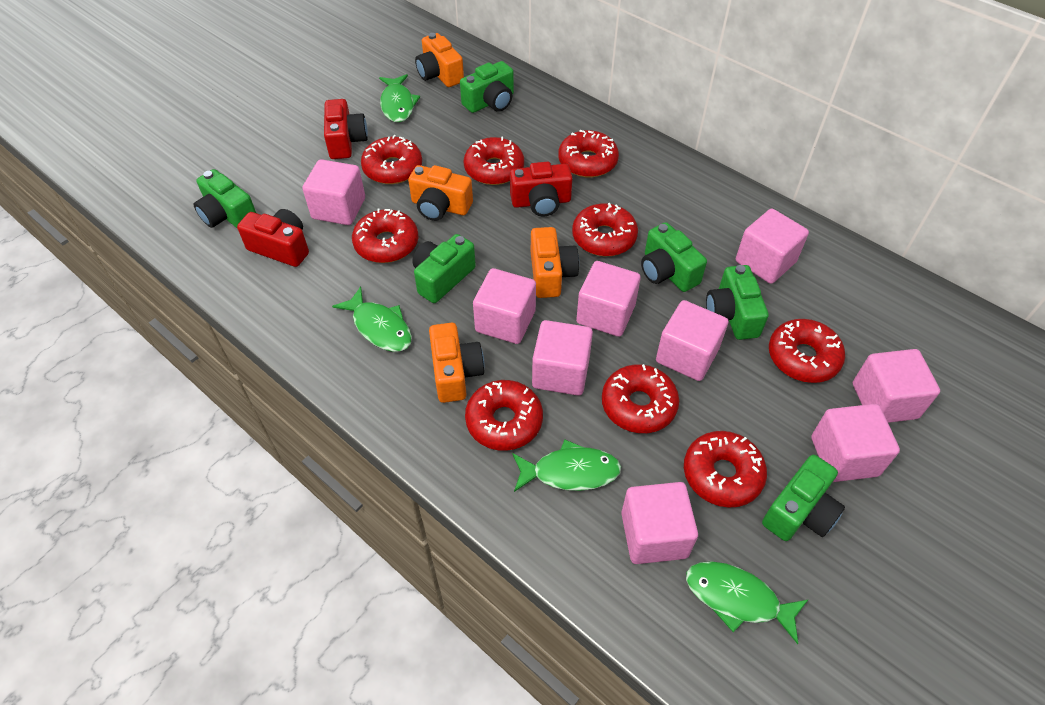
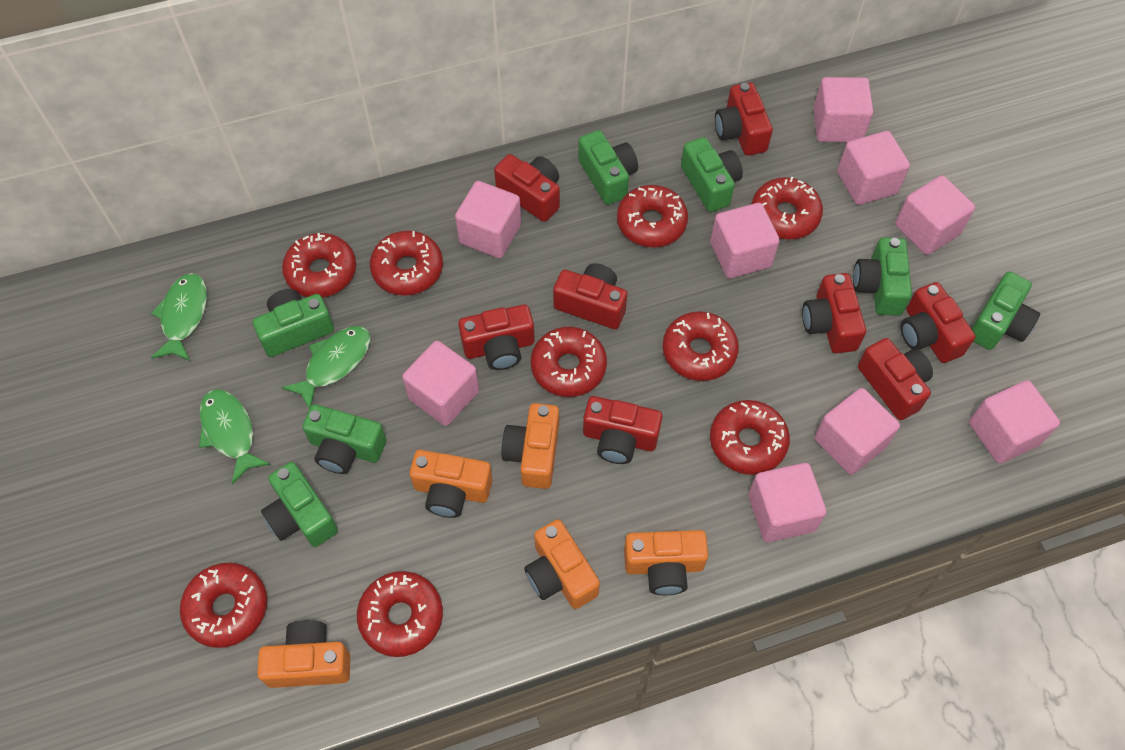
green camera: 6 -> 7
green fish: 4 -> 3
orange camera: 4 -> 5
red camera: 3 -> 8

